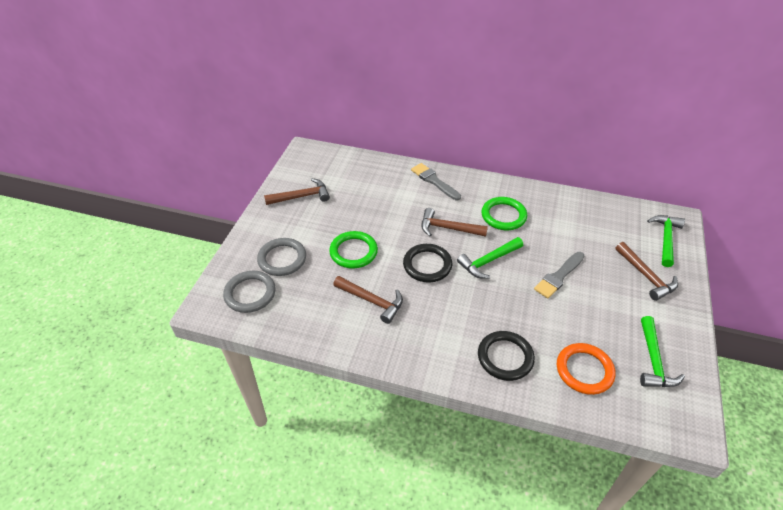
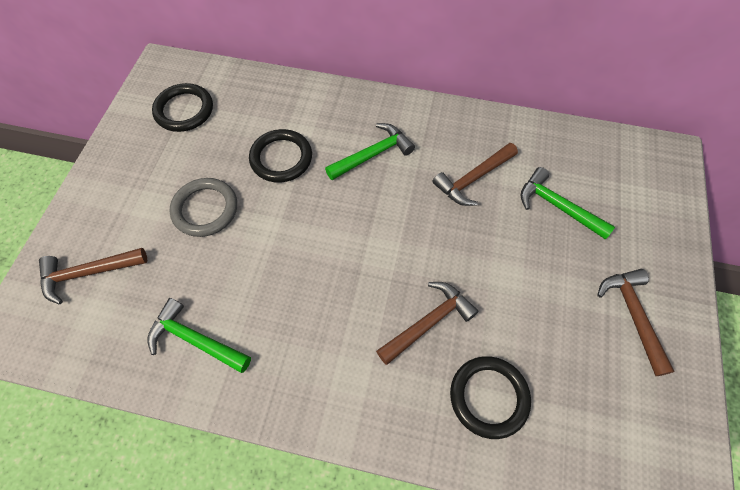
black ring: 2 -> 3
green ring: 2 -> 0
grey brush: 2 -> 0
grey ring: 2 -> 1
orange ring: 1 -> 0

